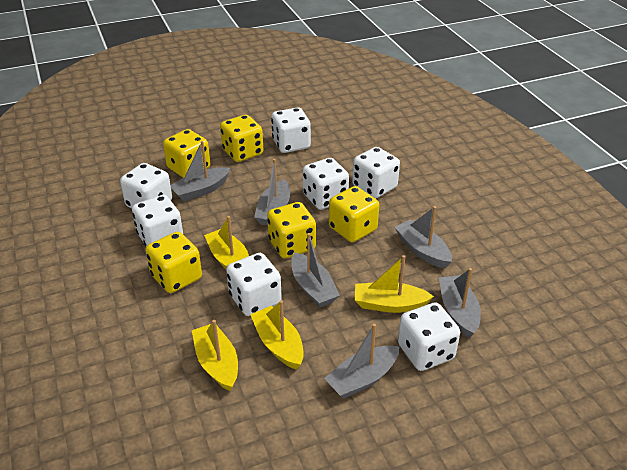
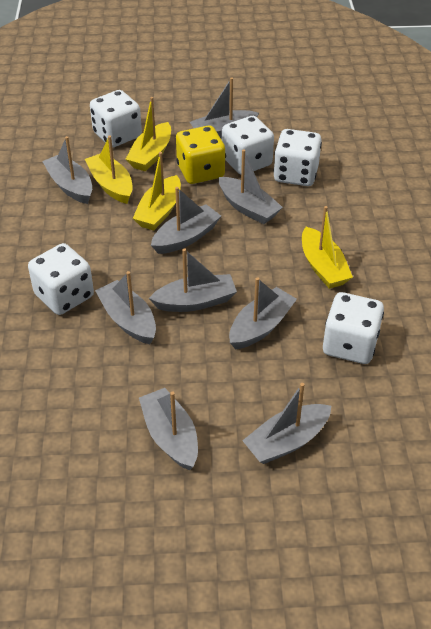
grey boat: 6 -> 9
white dice: 7 -> 5
yellow dice: 5 -> 1

